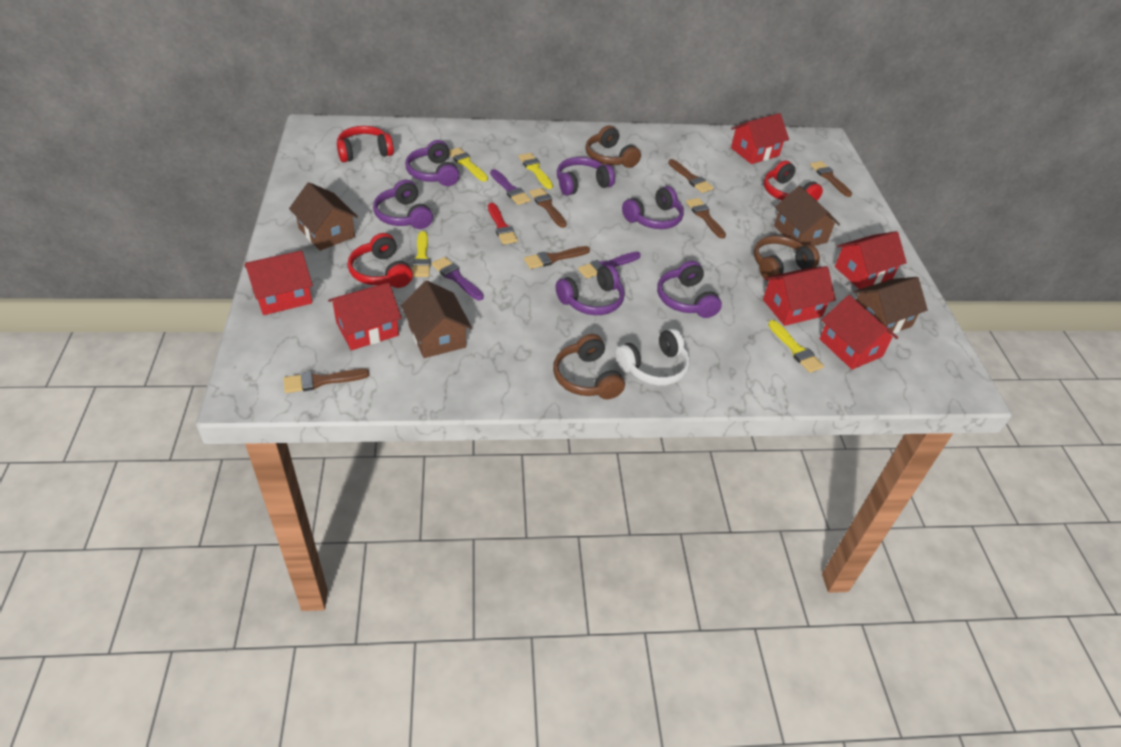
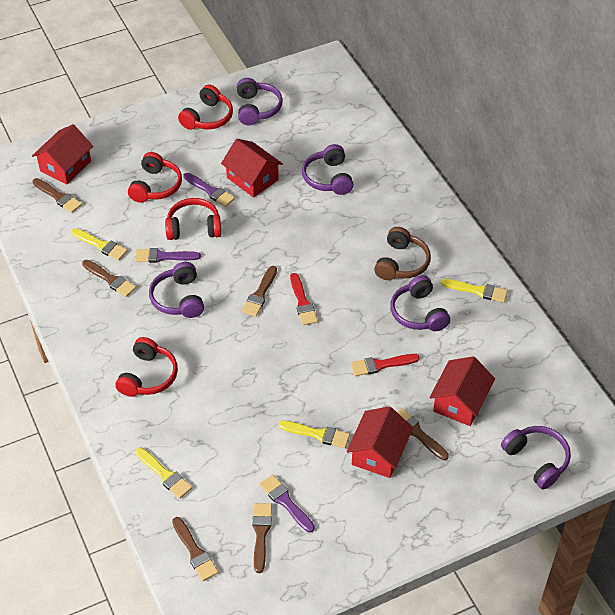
brown headphones: 3 -> 1
brown house: 4 -> 0
purple headphones: 6 -> 5
red brush: 1 -> 2
red headphones: 3 -> 4
red house: 6 -> 4
white headphones: 1 -> 0

